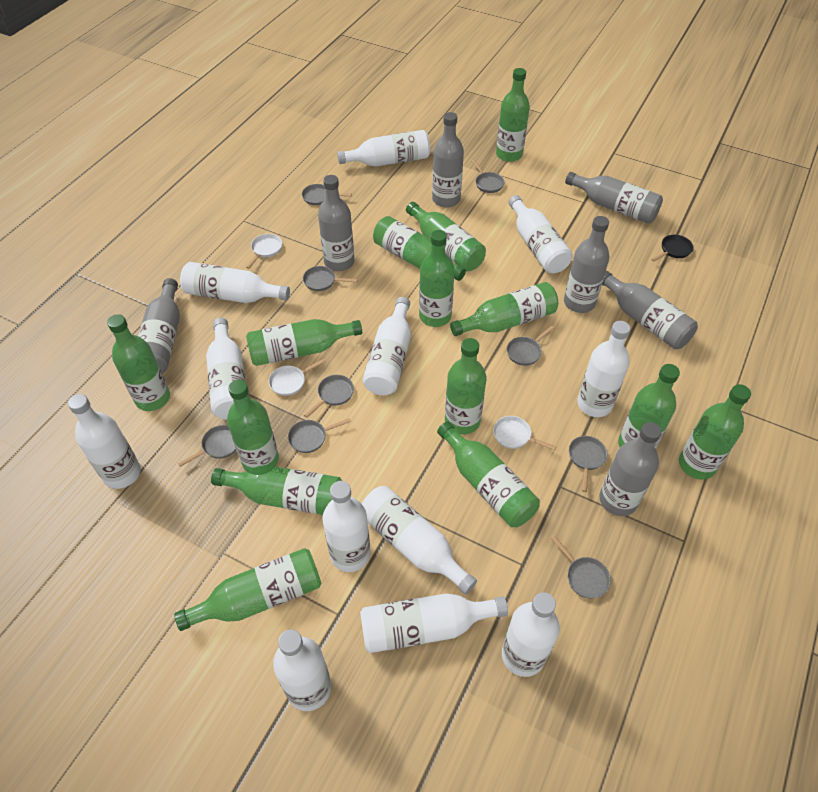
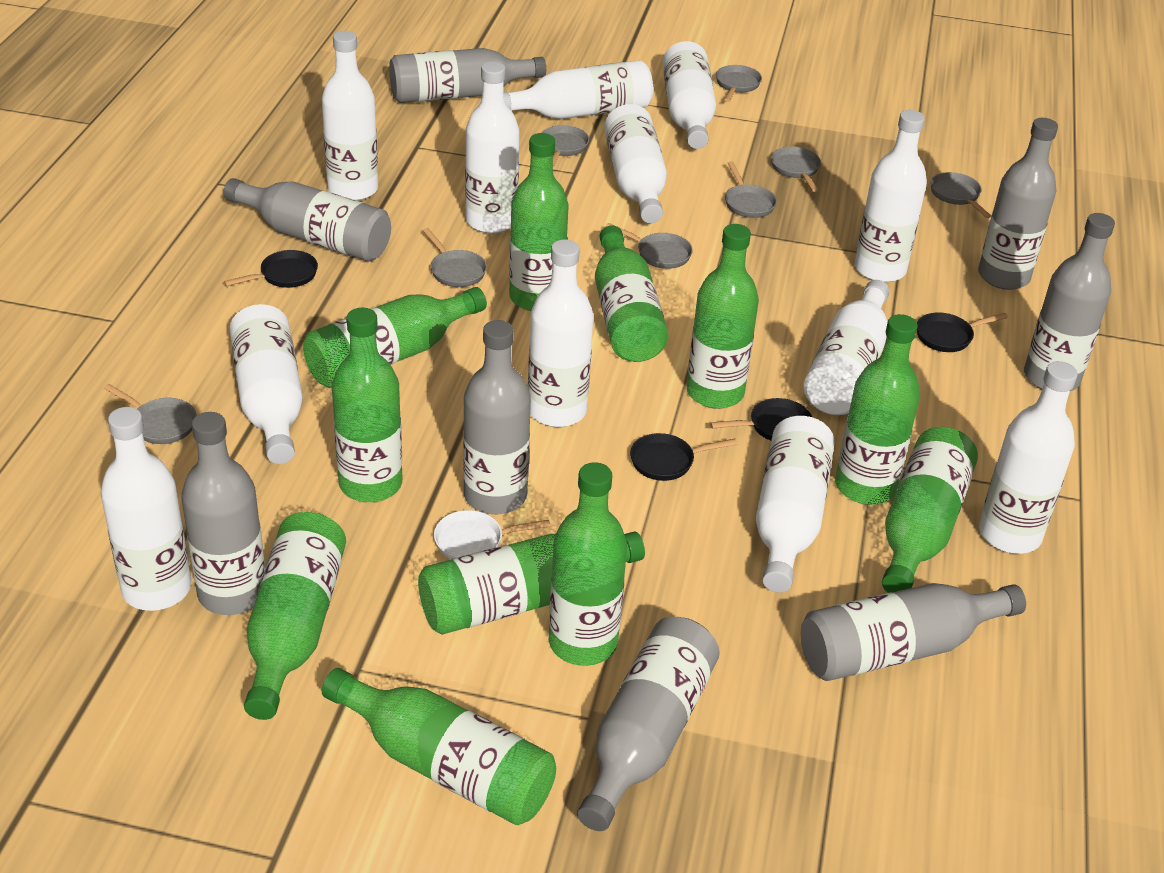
black pan: 1 -> 4
green bottle: 14 -> 11
grey bottle: 7 -> 8
grey pan: 9 -> 8
white pan: 3 -> 1

